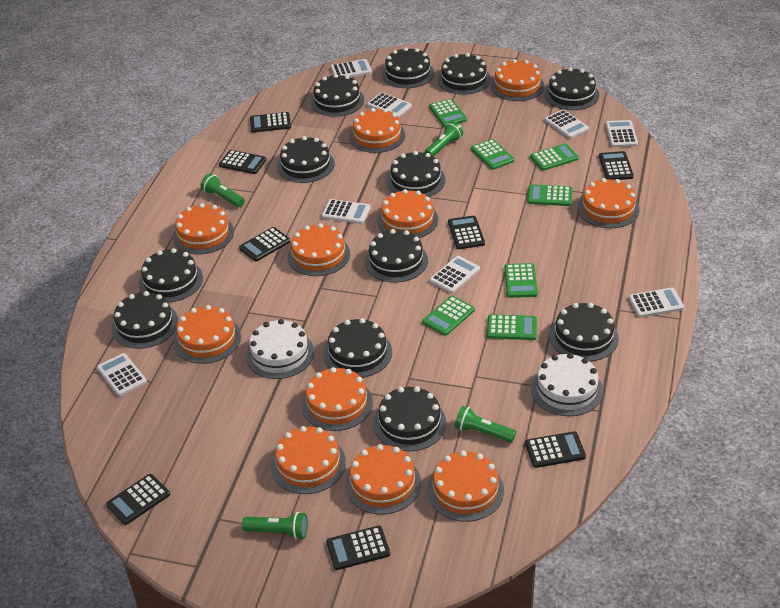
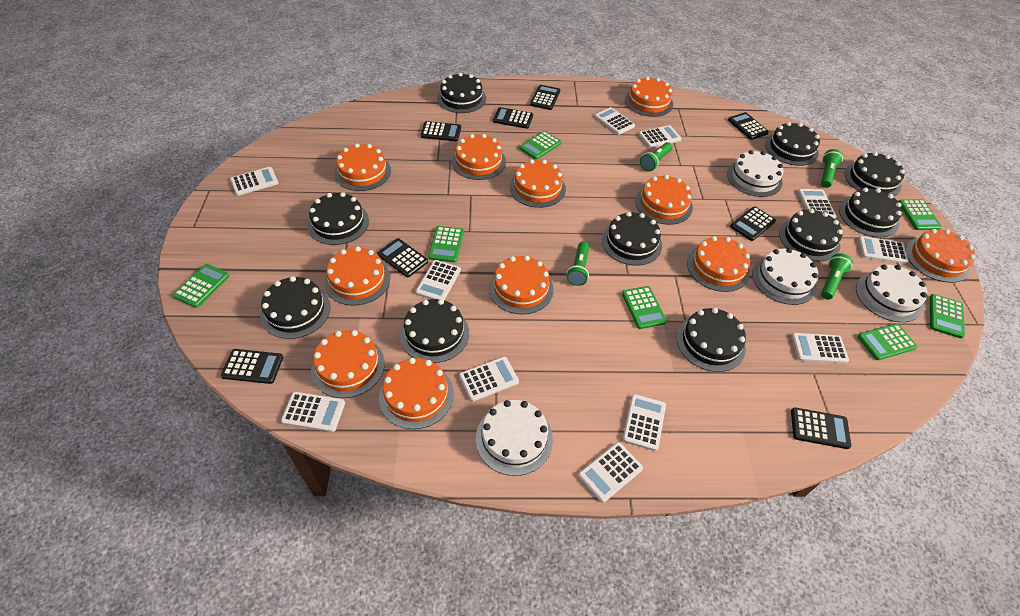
black cake: 12 -> 10
white cake: 2 -> 4
white calculator: 8 -> 11

